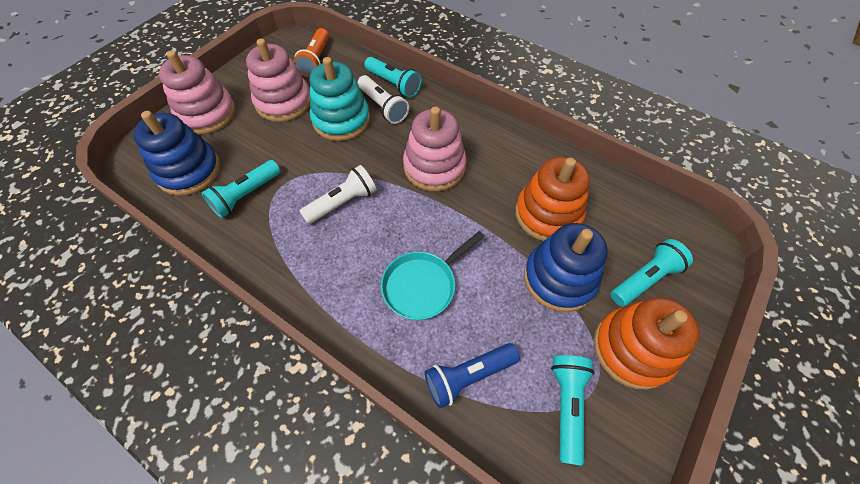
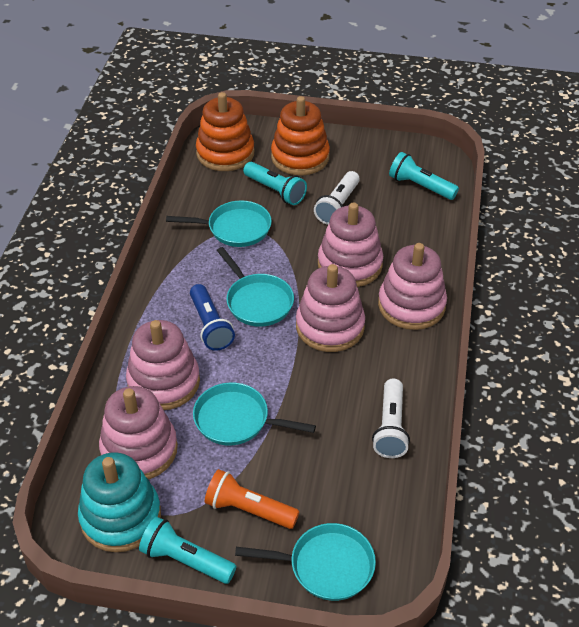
blue stacking toy: 2 -> 0
pink stacking toy: 3 -> 5
turquoise flashlight: 4 -> 3
turquoise pan: 1 -> 4

